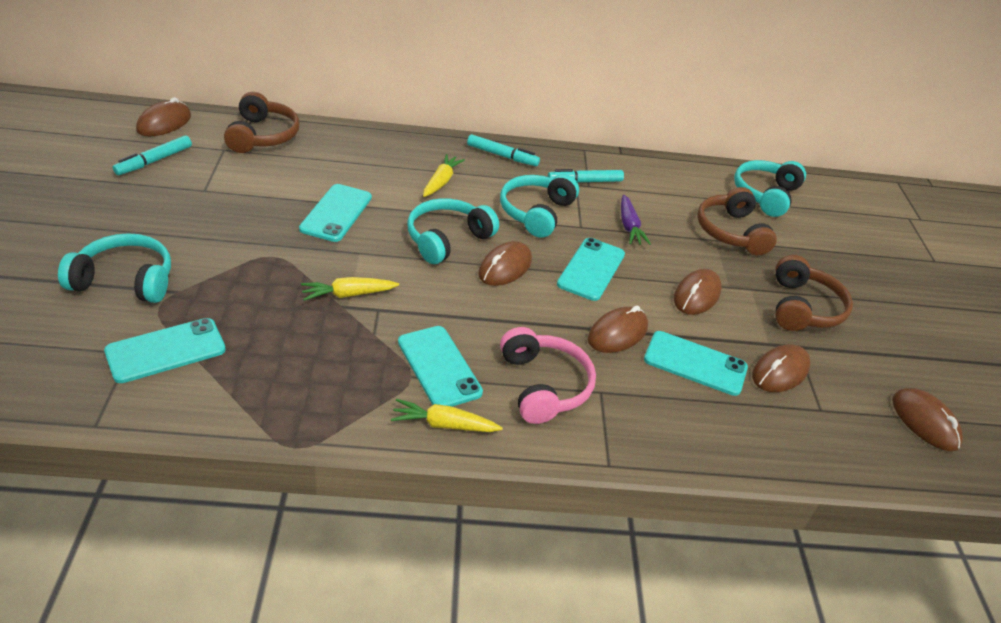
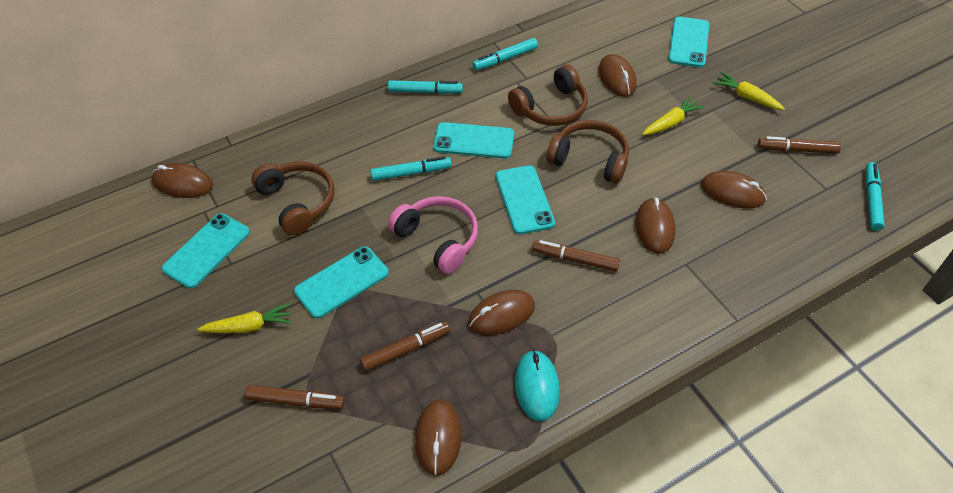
brown marker: 0 -> 4
purple carrot: 1 -> 0
turquoise headphones: 4 -> 0
turquoise marker: 3 -> 4
turquoise mouse: 0 -> 1

